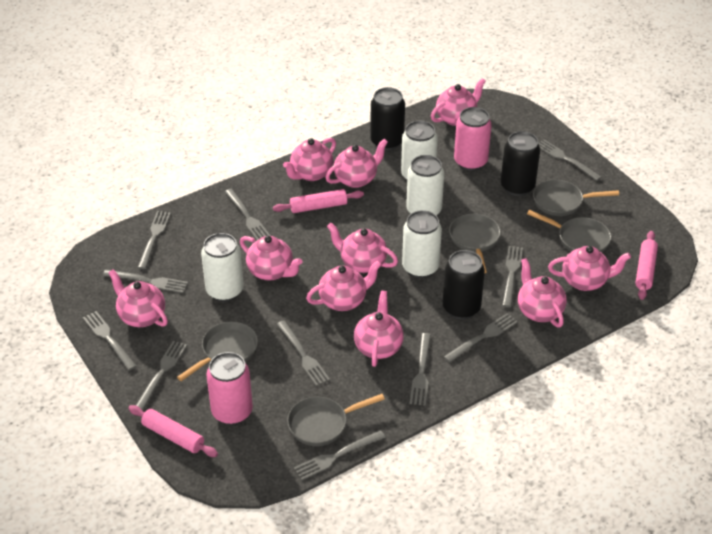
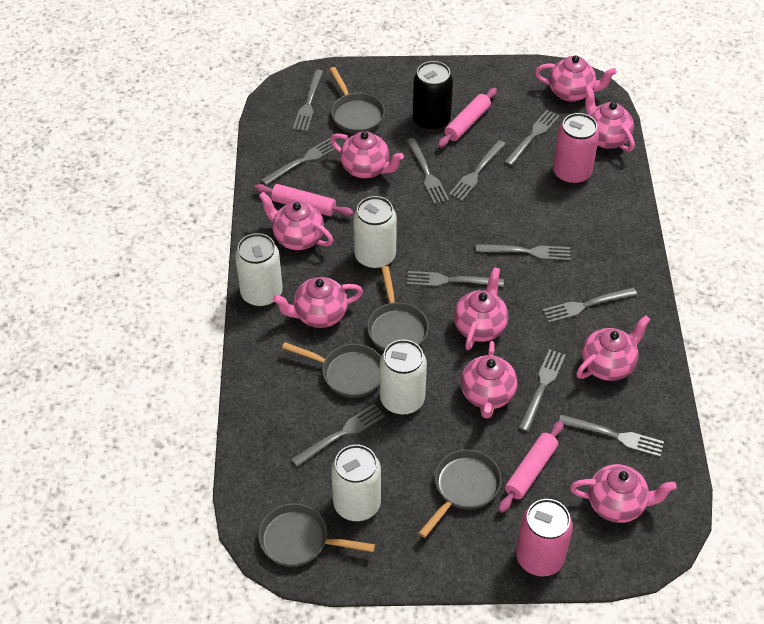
black can: 3 -> 1
pink teapot: 10 -> 9

